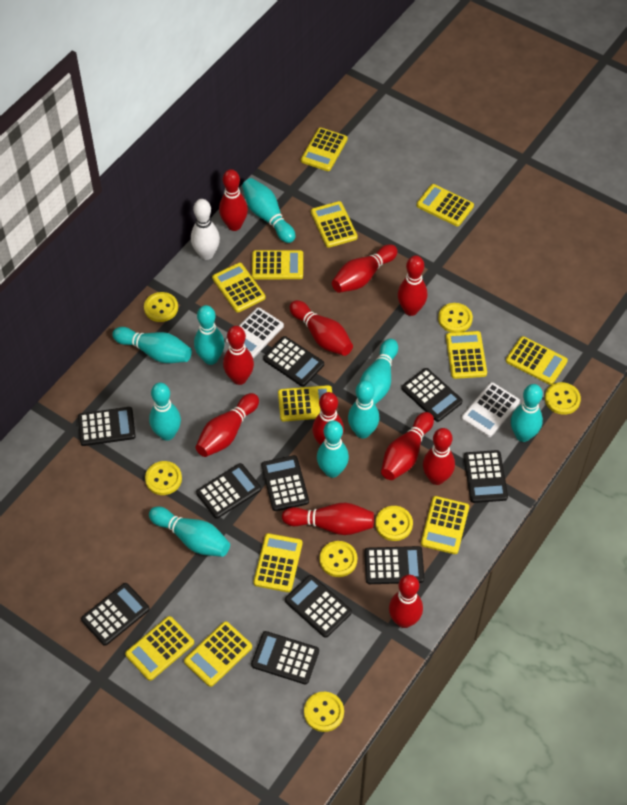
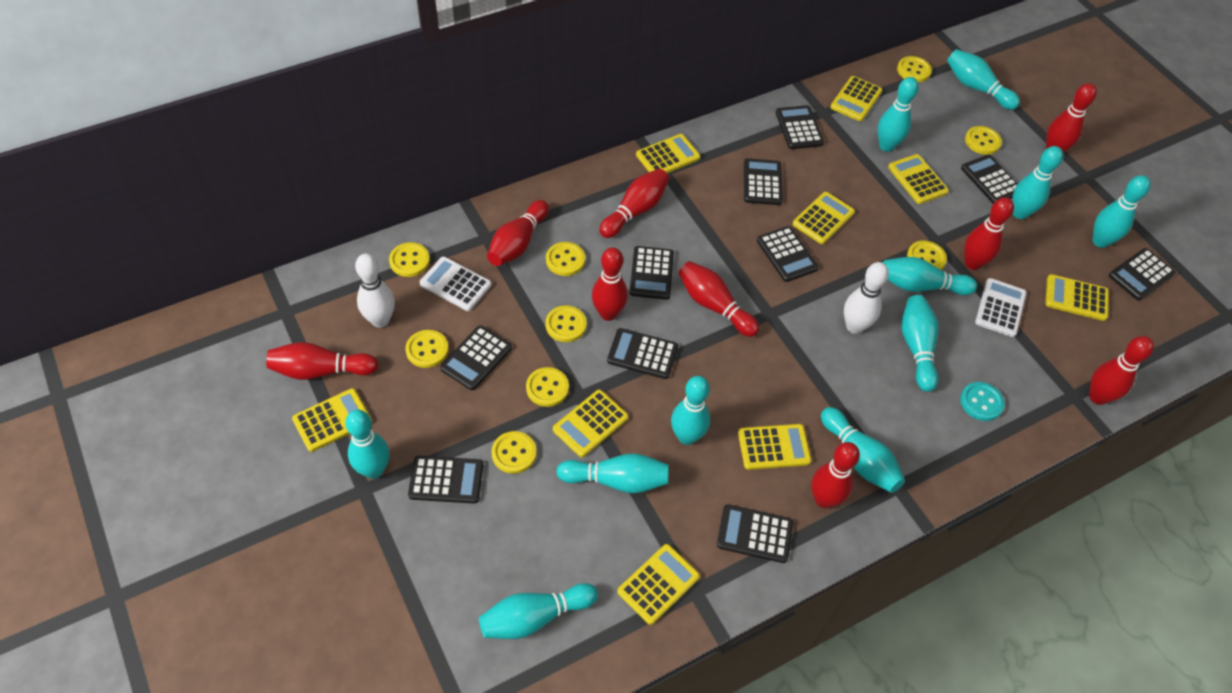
red bowling pin: 11 -> 9
turquoise bowling pin: 9 -> 11
turquoise button: 0 -> 1
white bowling pin: 1 -> 2
yellow button: 7 -> 9
yellow calculator: 12 -> 9

